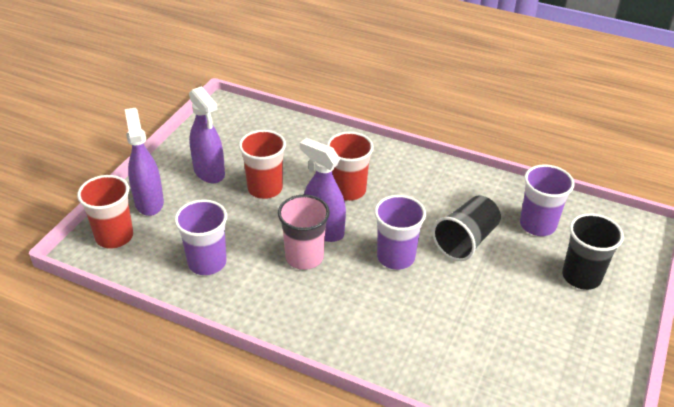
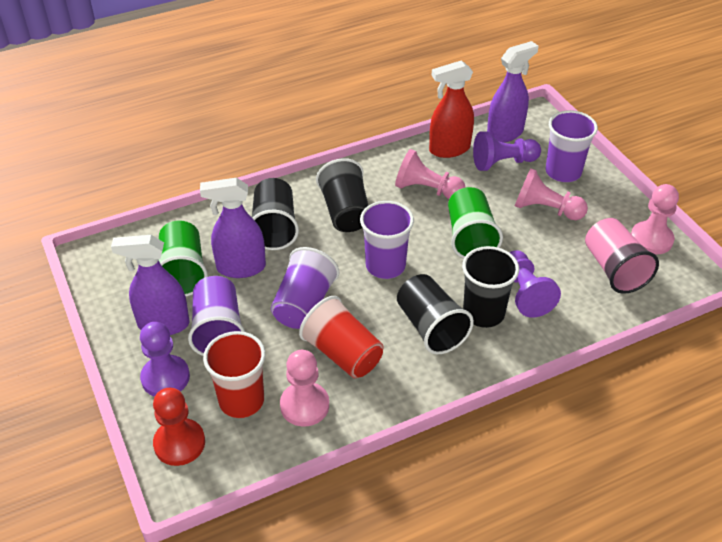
black cup: 2 -> 4
green cup: 0 -> 2
pink pawn: 0 -> 4
purple cup: 3 -> 4
purple pawn: 0 -> 3
red cup: 3 -> 2
red pawn: 0 -> 1
red spray bottle: 0 -> 1

